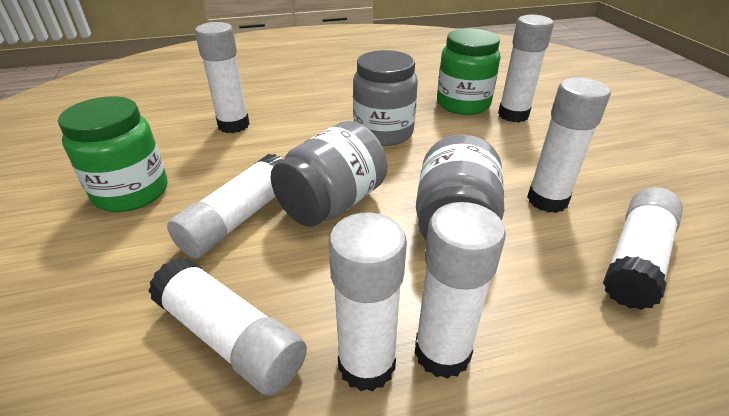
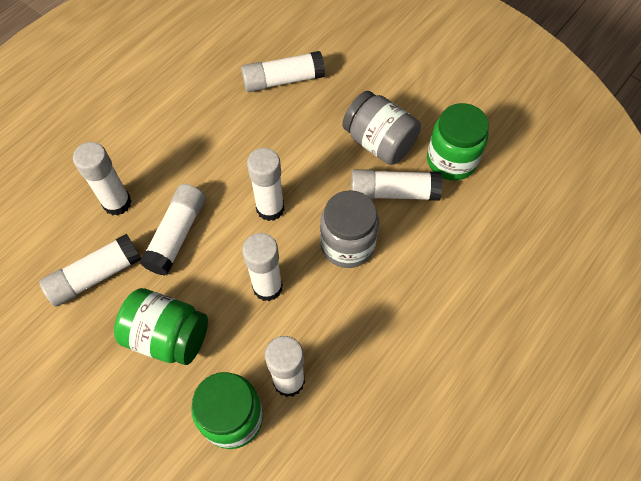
green jar: 2 -> 3
grey jar: 3 -> 2

